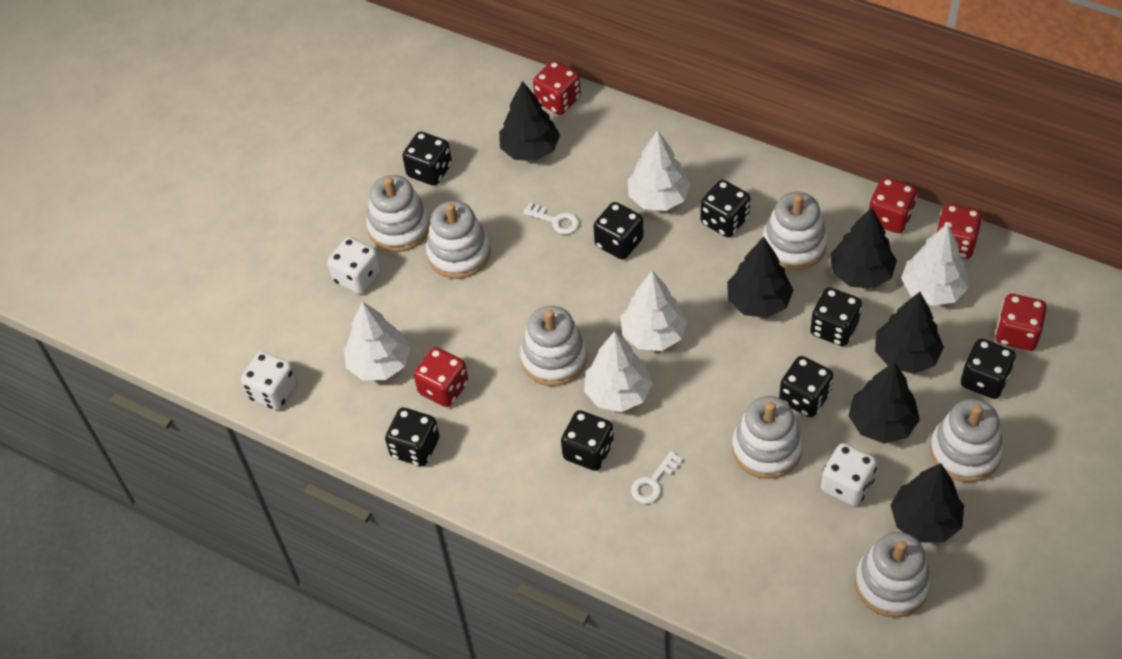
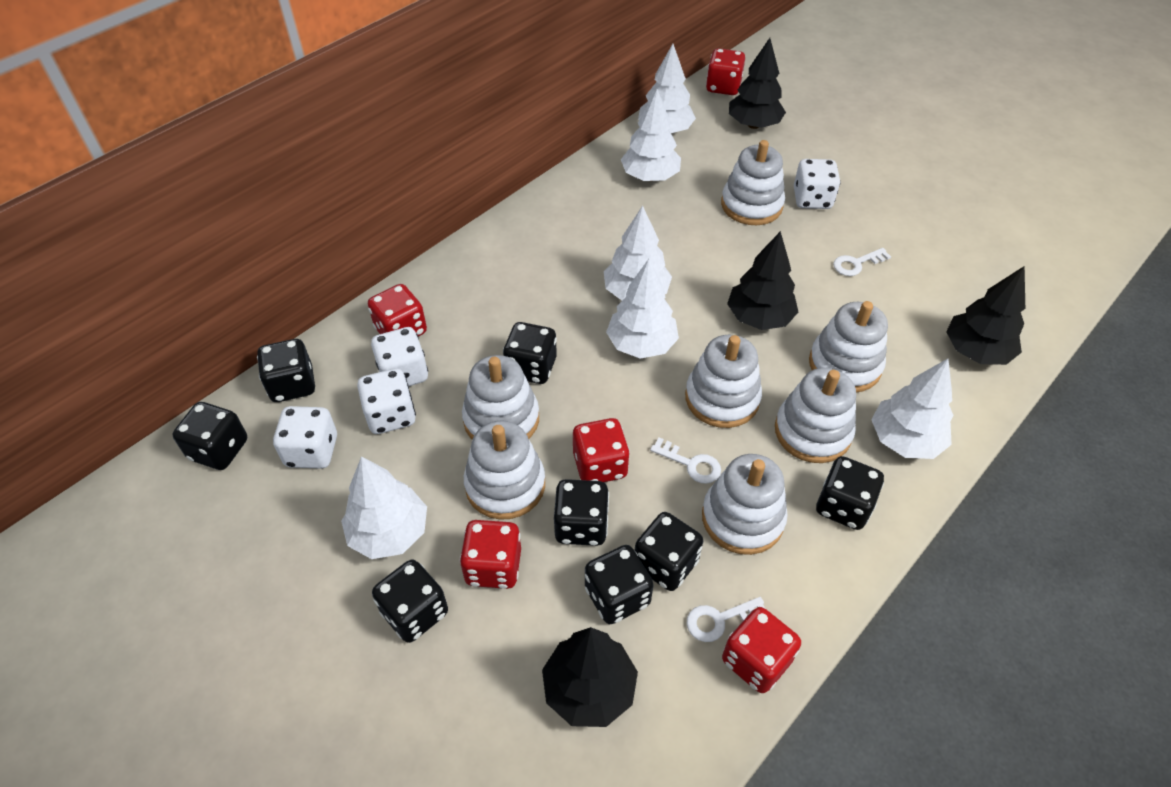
black tree: 6 -> 4
white dice: 3 -> 4
white key: 2 -> 3
white tree: 5 -> 6

